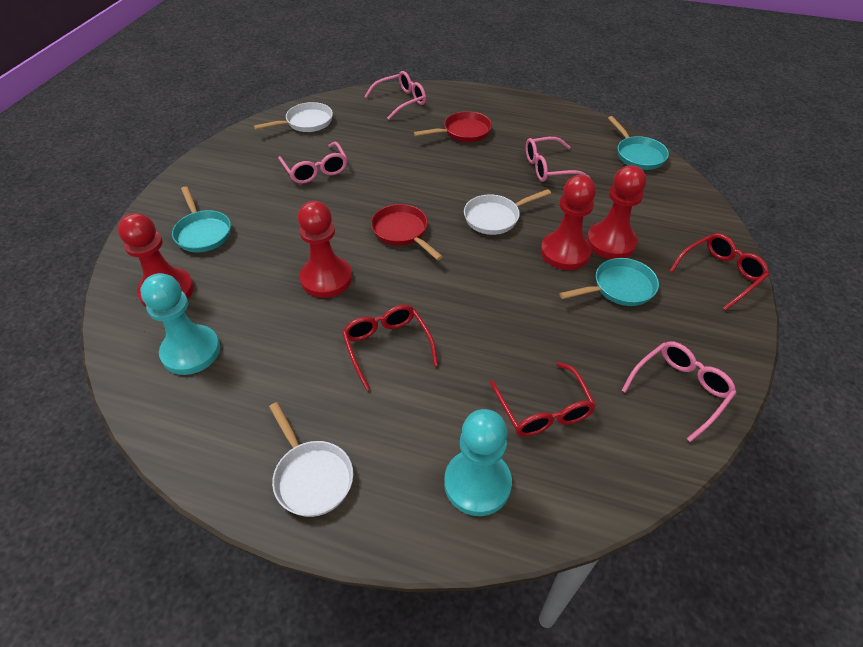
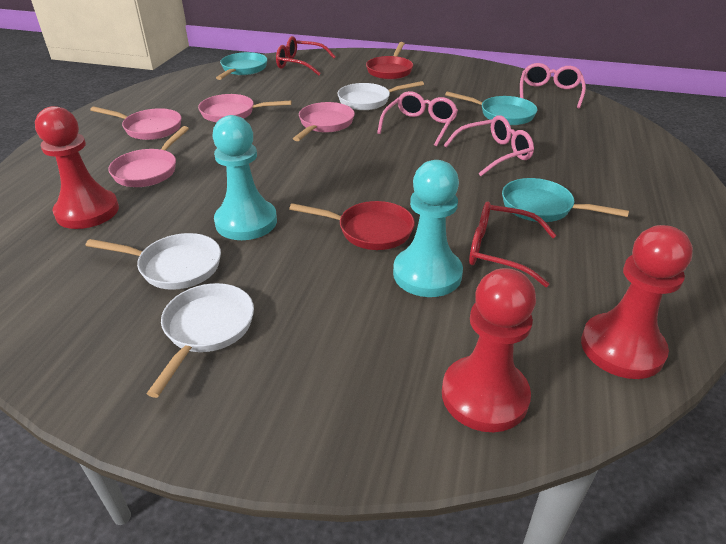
pink glasses: 4 -> 3
pink pan: 0 -> 4
red glasses: 3 -> 2
red pawn: 4 -> 3

